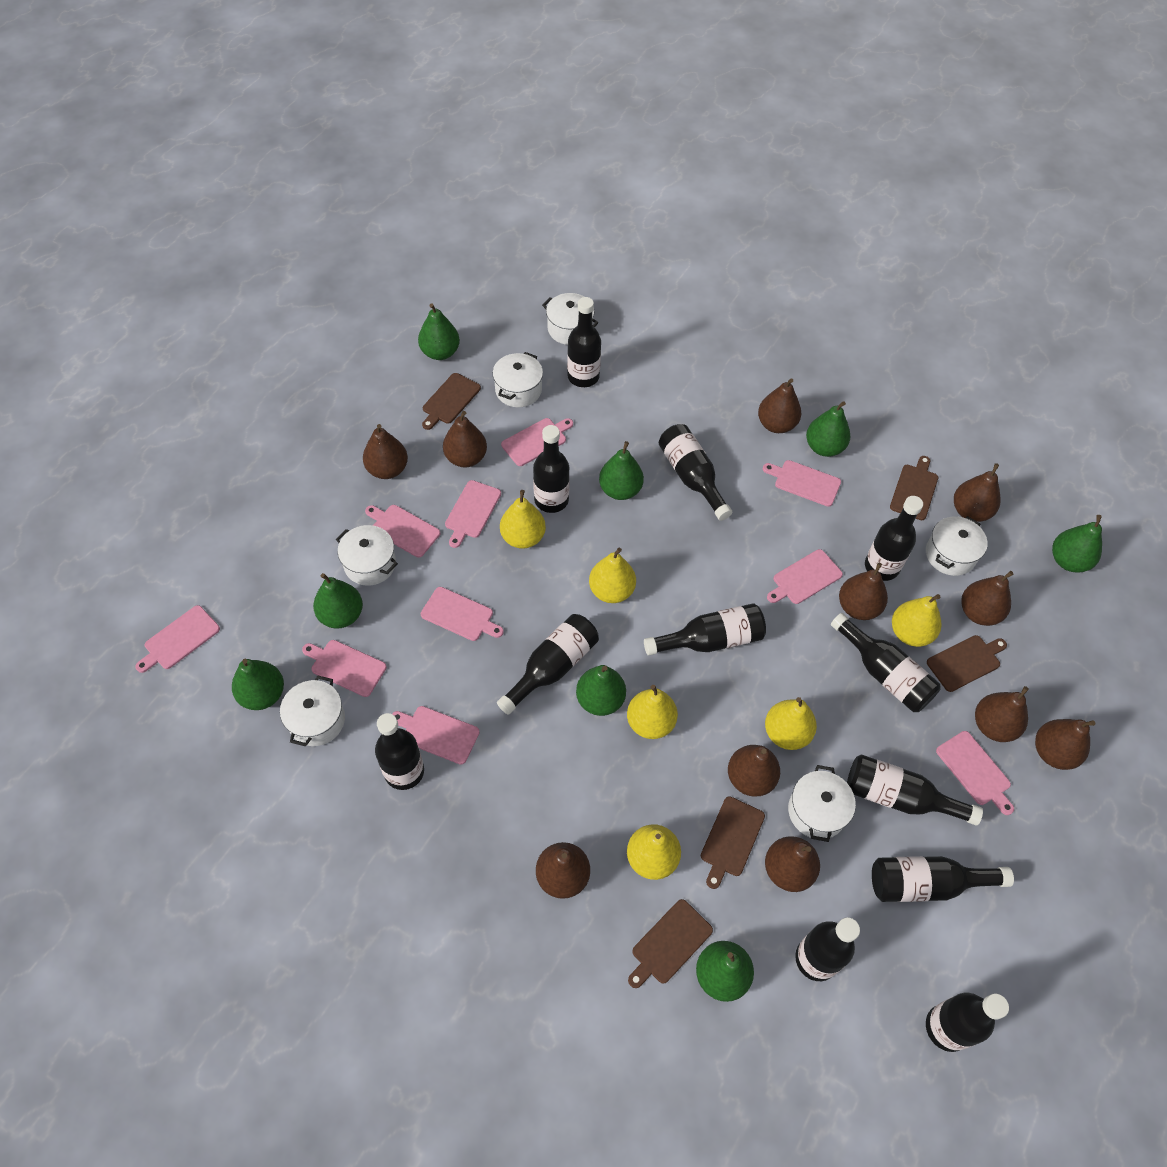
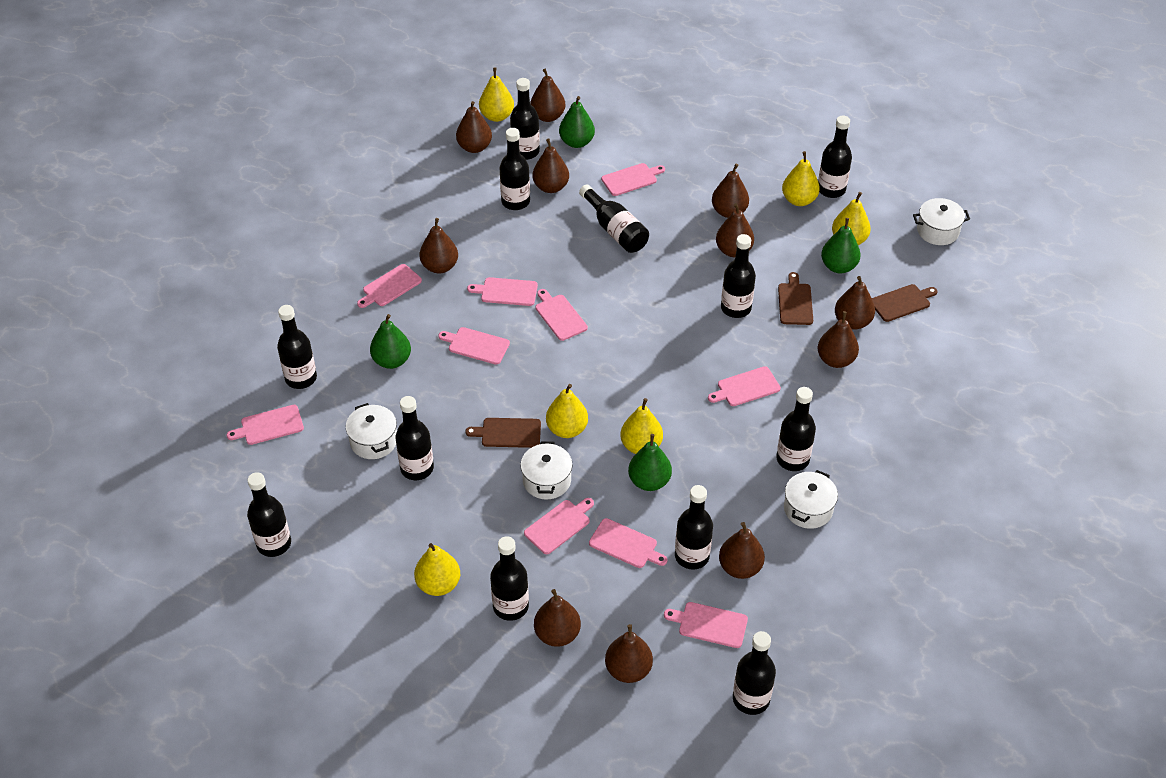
brown cutting board: 5 -> 3
green pear: 8 -> 4
white pot: 6 -> 4

